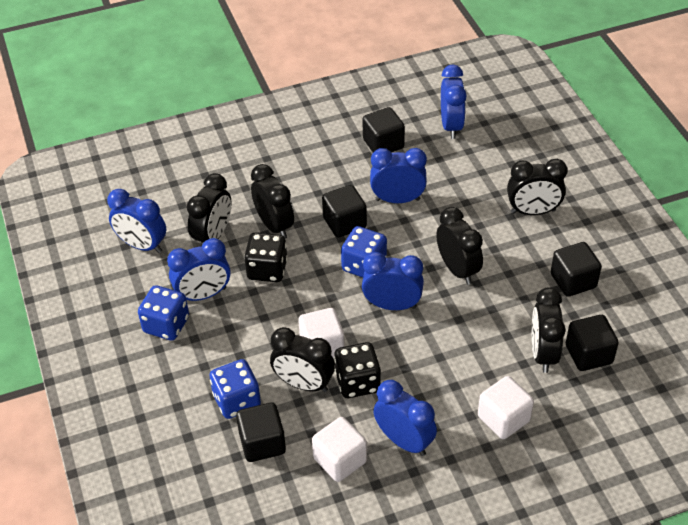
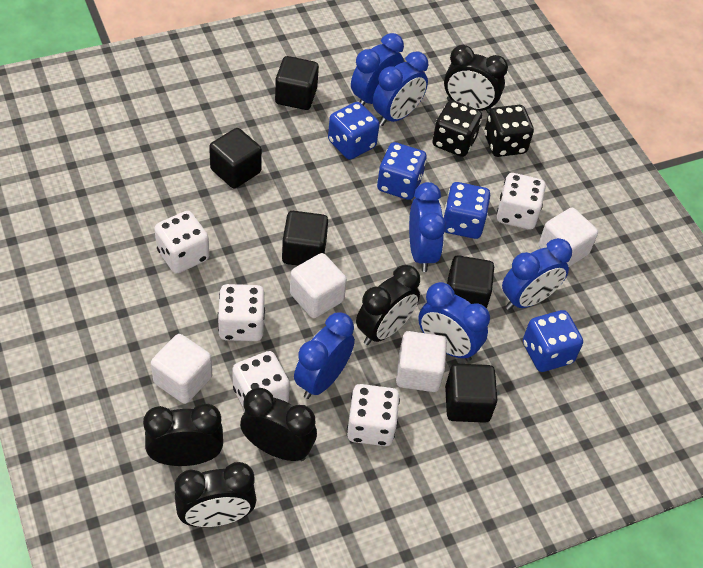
black clock: 6 -> 5
blue dice: 3 -> 4
white cube: 3 -> 4
white dice: 0 -> 5

